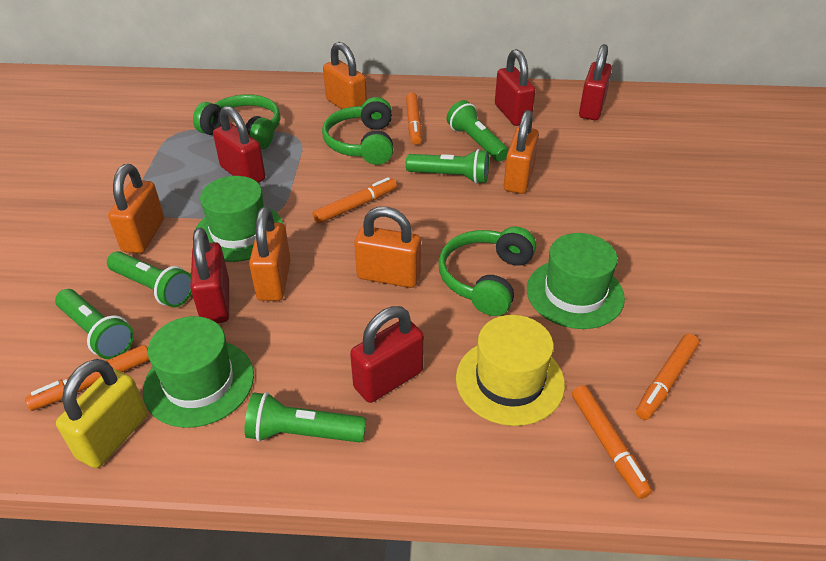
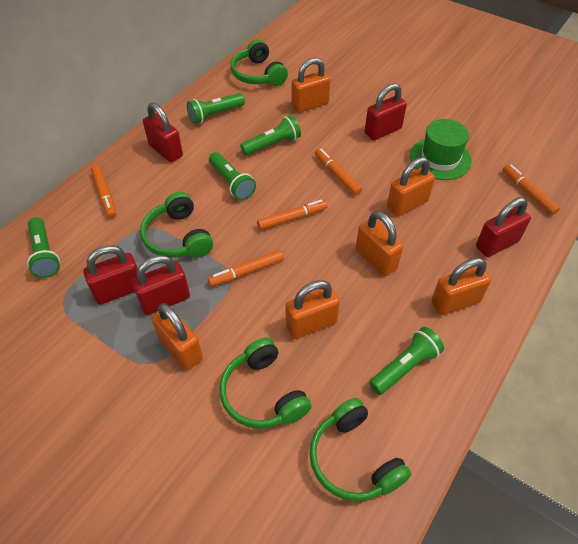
green hat: 3 -> 1
green headphones: 3 -> 4
orange padlock: 5 -> 6
yellow hat: 1 -> 0
yellow padlock: 1 -> 0

